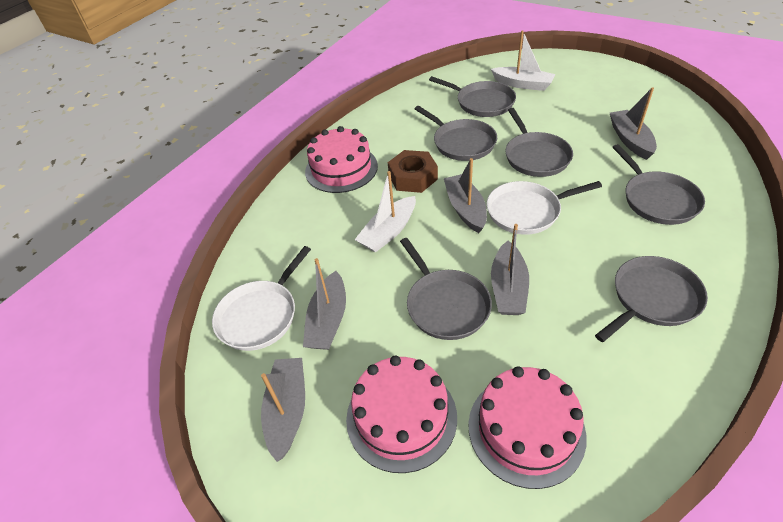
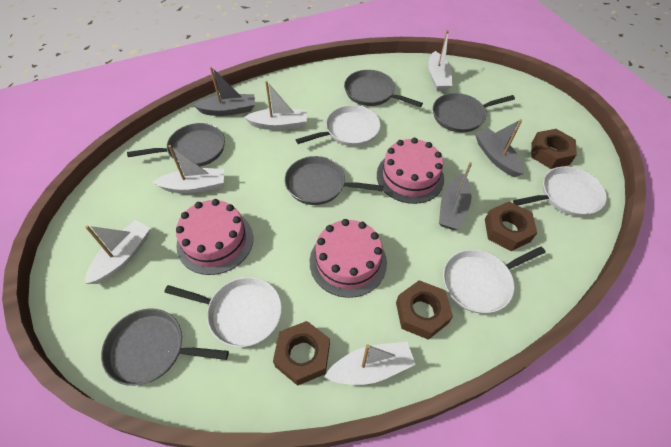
brown nut: 1 -> 4
grey boat: 5 -> 3
grey pan: 6 -> 5
white boat: 2 -> 5
white pan: 2 -> 4

